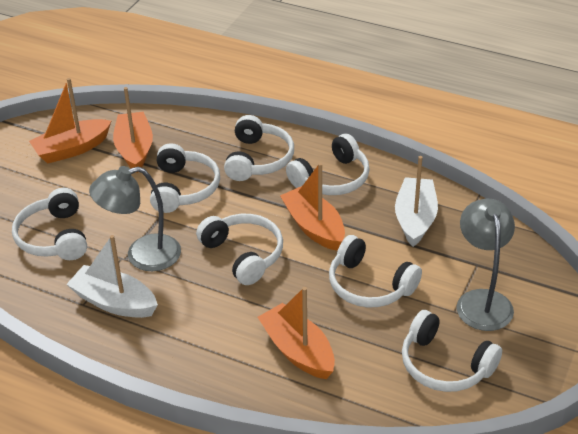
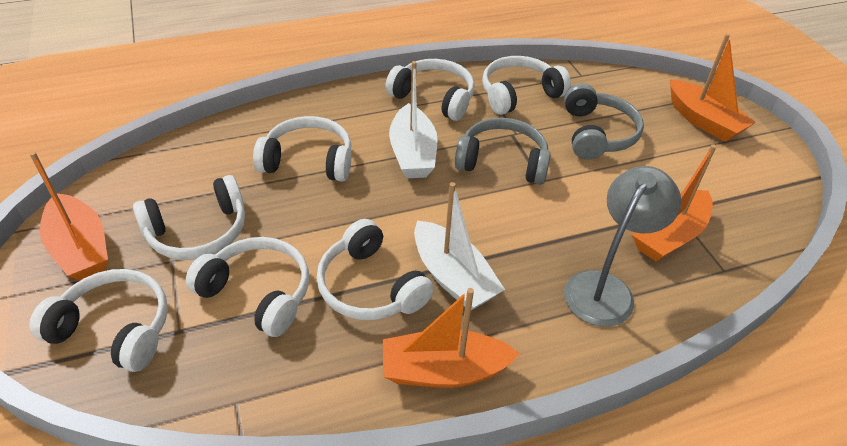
grey headphones: 0 -> 2
grey lamp: 2 -> 1

